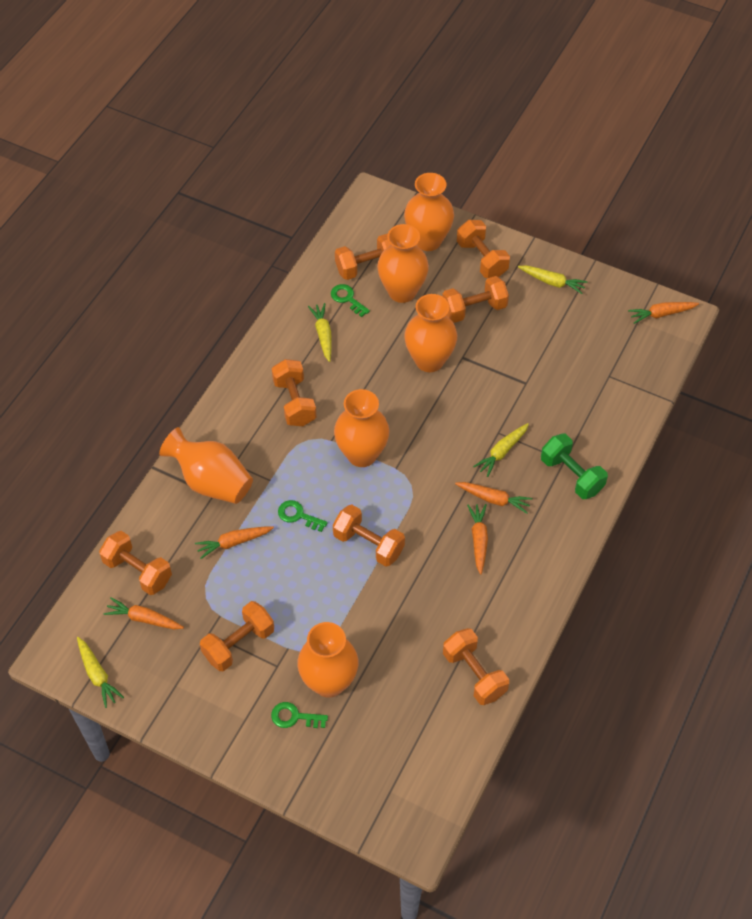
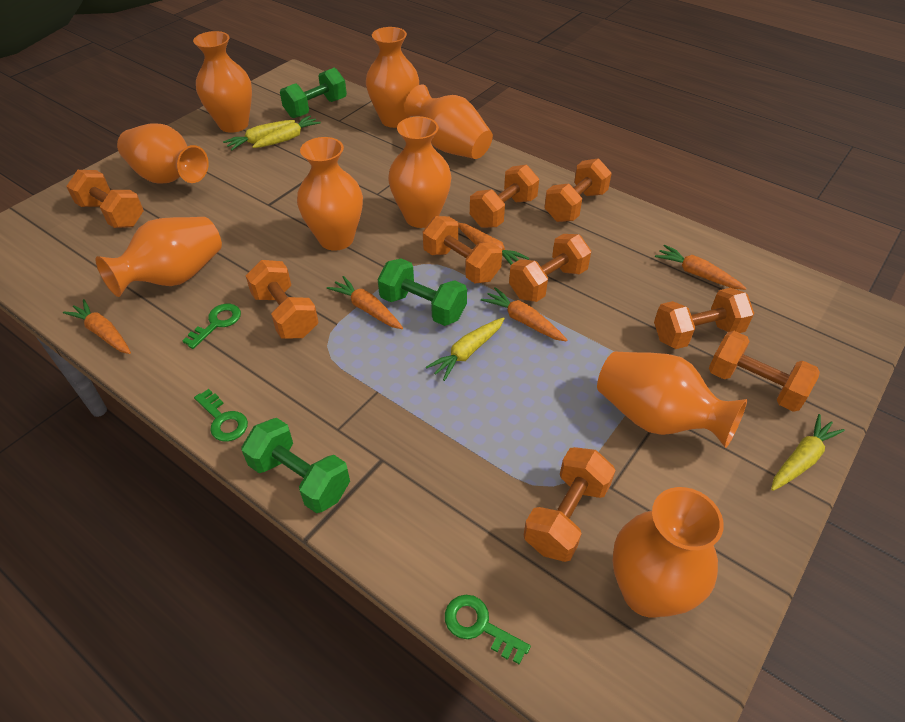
green dumbbell: 1 -> 3
orange dumbbell: 8 -> 9
orange vase: 6 -> 9

